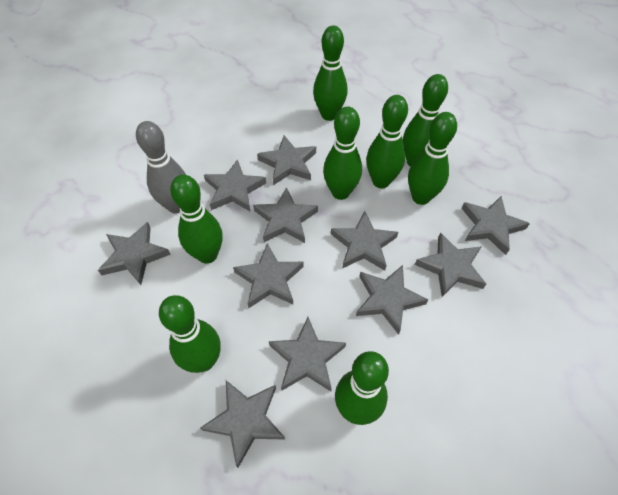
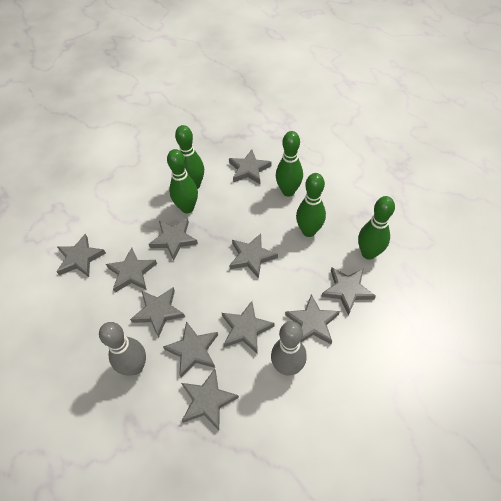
green bowling pin: 8 -> 5
grey bowling pin: 1 -> 2

